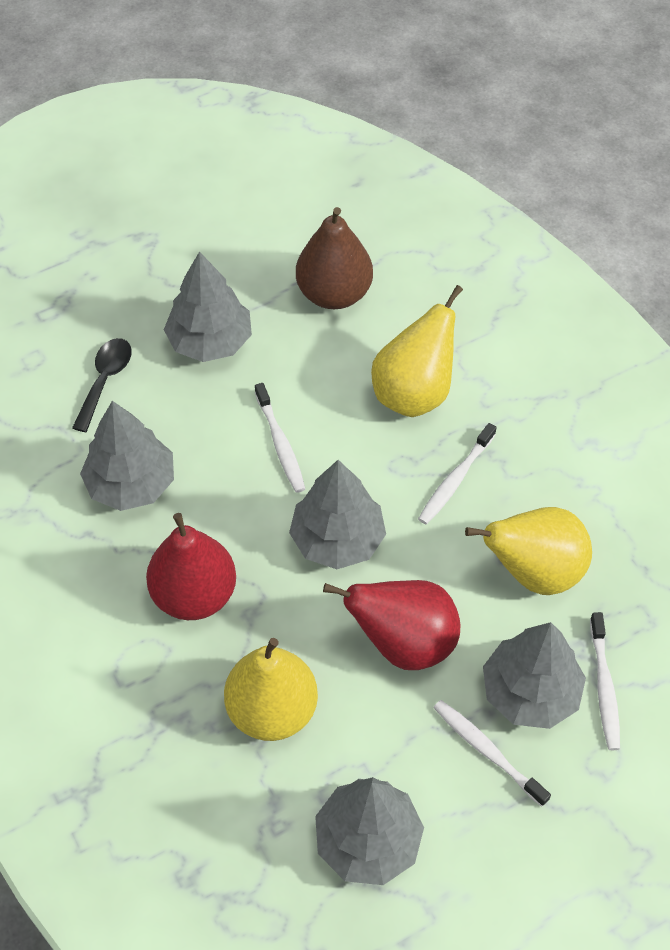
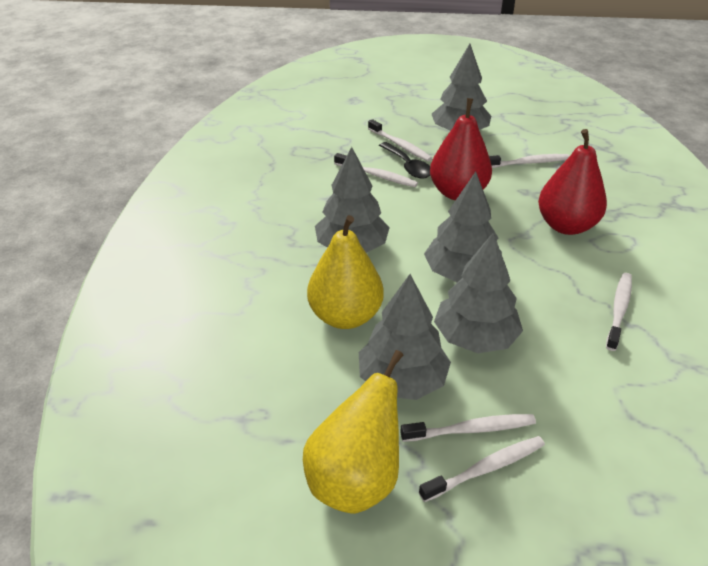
brown pear: 1 -> 0
white toothbrush: 4 -> 6
yellow pear: 3 -> 2

